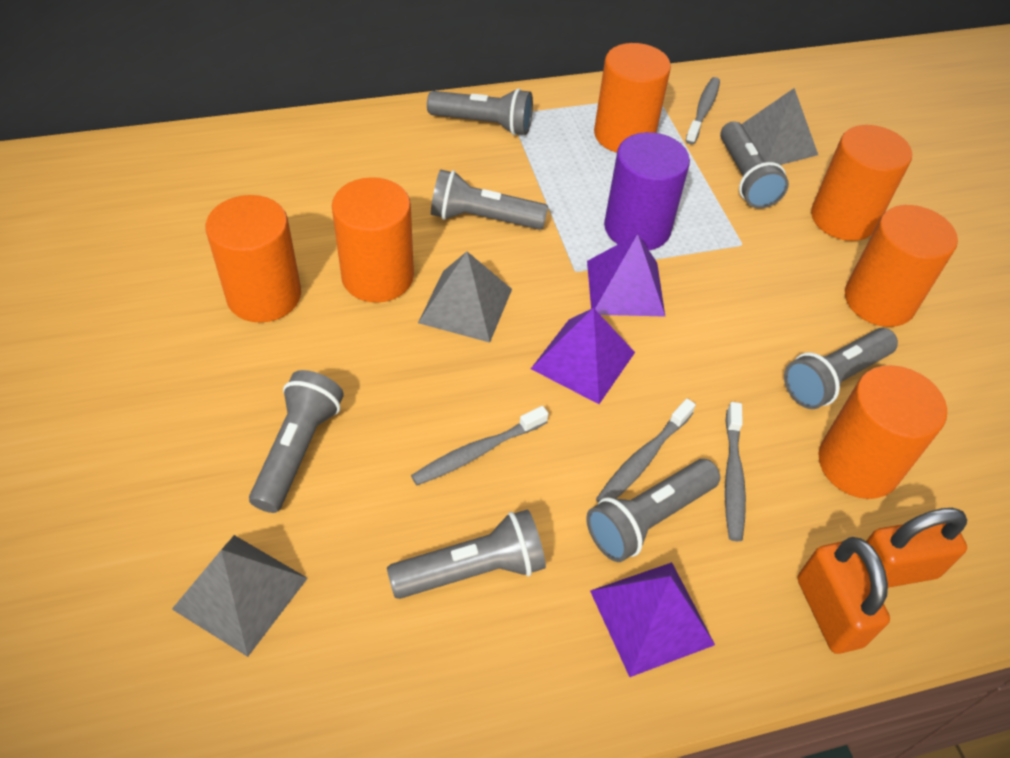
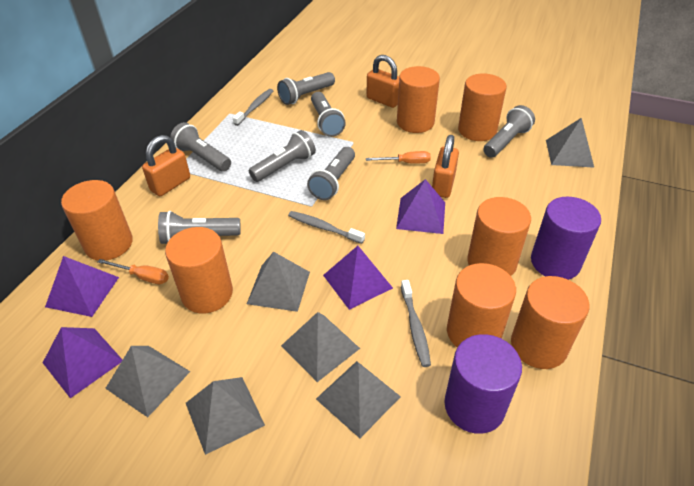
grey pyramid: 3 -> 6
grey toothbrush: 4 -> 3
orange cylinder: 6 -> 7
orange padlock: 2 -> 3
orange screwdriver: 0 -> 2
purple cylinder: 1 -> 2
purple pyramid: 3 -> 4

